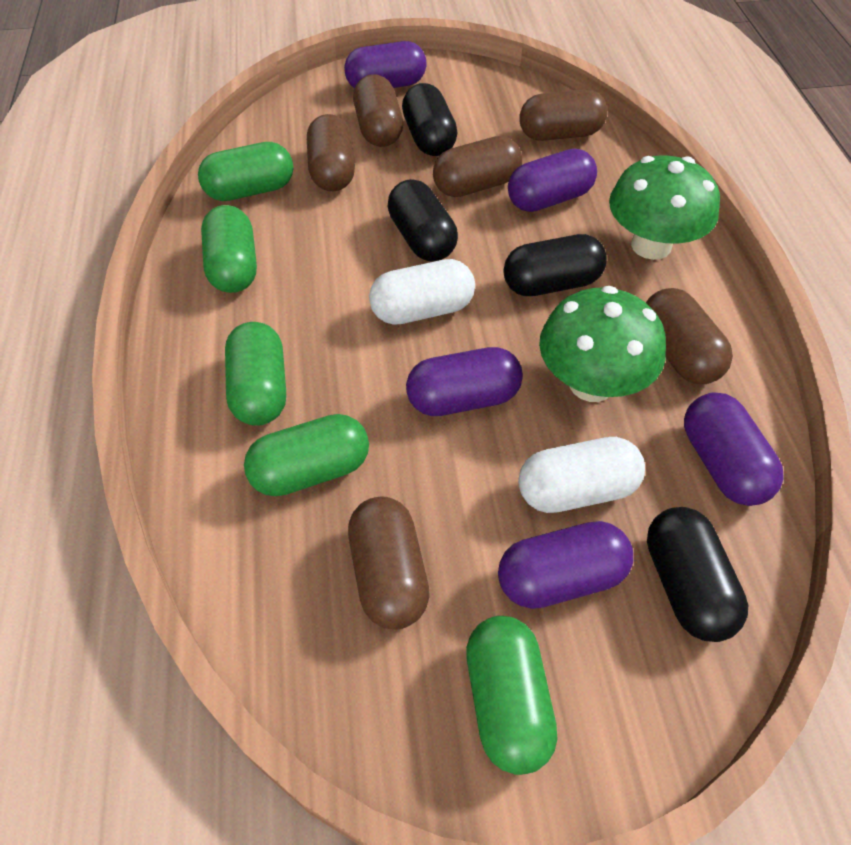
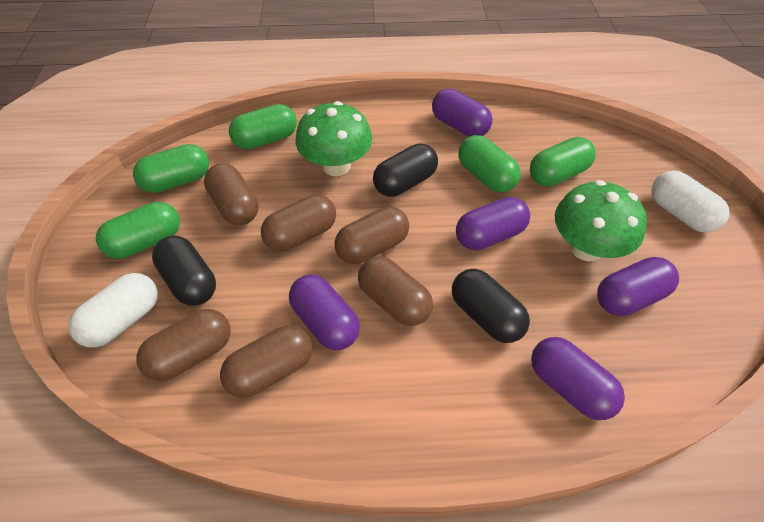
black capsule: 4 -> 3

